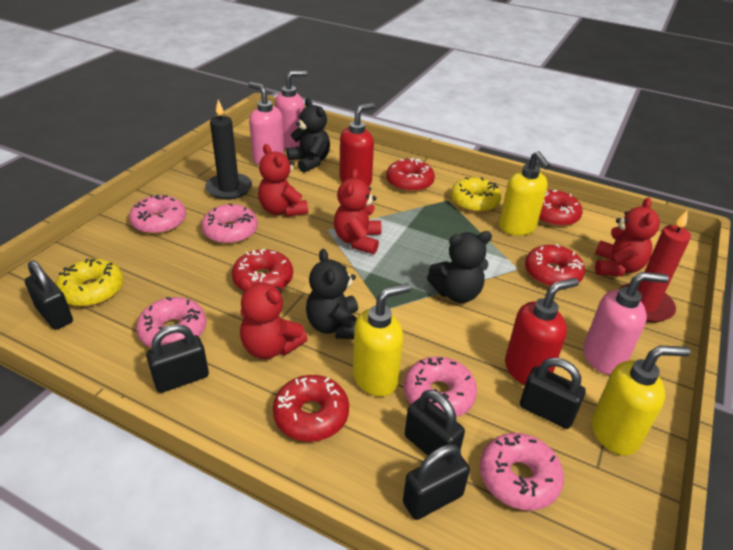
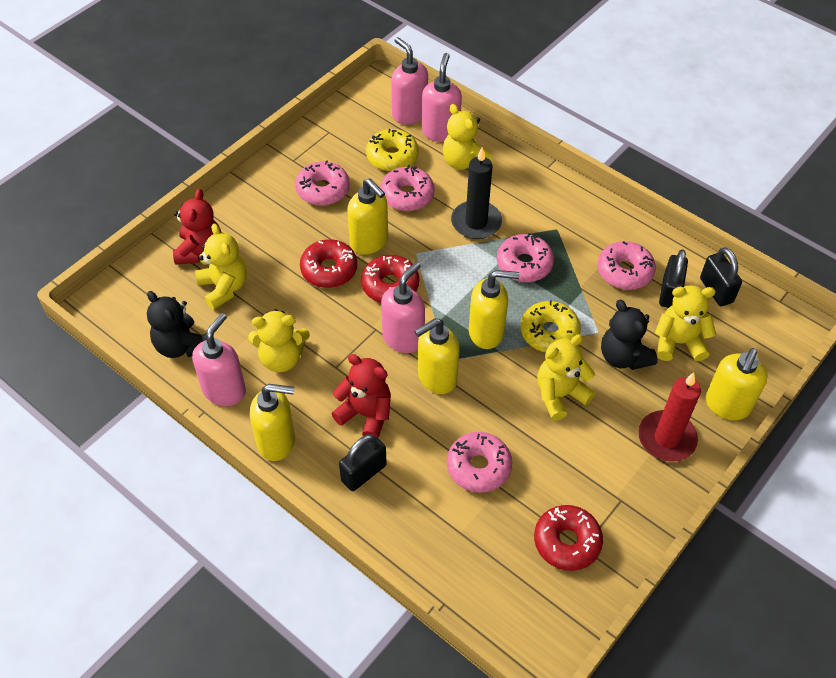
black padlock: 5 -> 3
black teddy bear: 3 -> 2
pink soap dispenser: 3 -> 4
red donut: 5 -> 3
red soap dispenser: 2 -> 0
red teddy bear: 4 -> 2
yellow soap dispenser: 3 -> 5
yellow teddy bear: 0 -> 5

